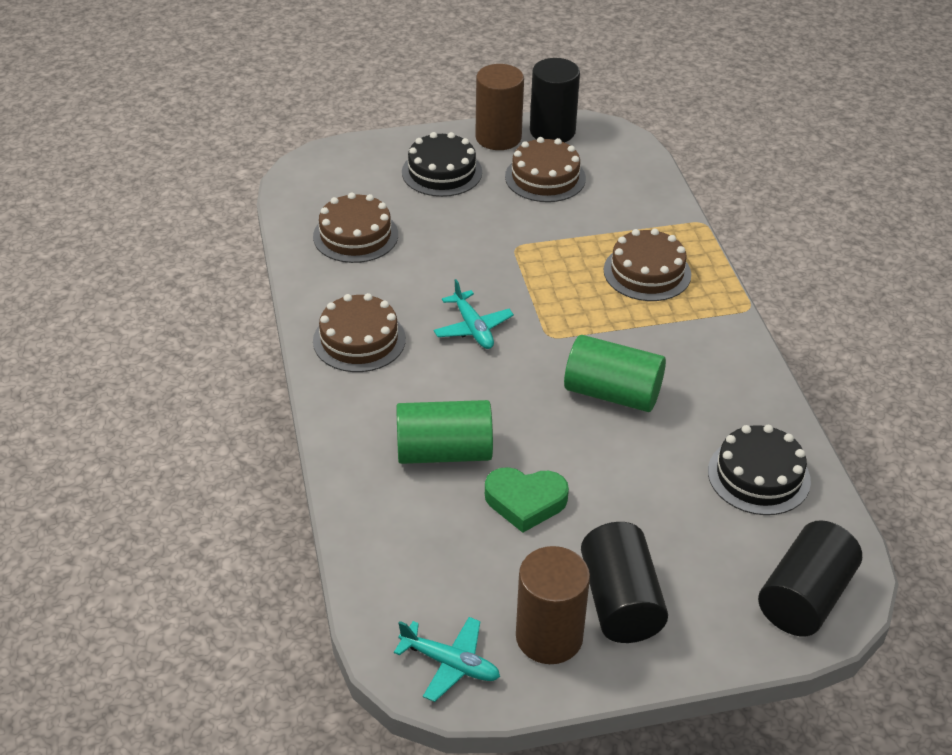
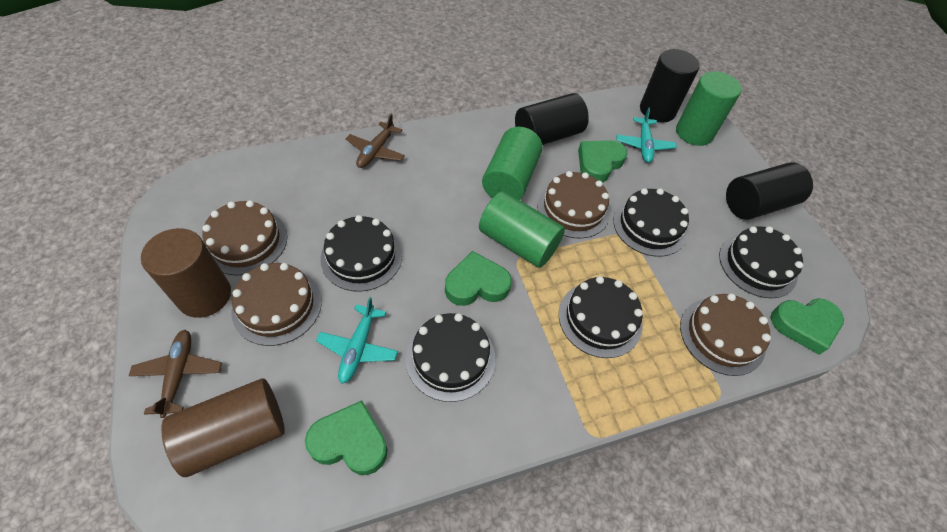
black cake: 2 -> 5
brown plane: 0 -> 2
green cylinder: 2 -> 3
green heart: 1 -> 4

